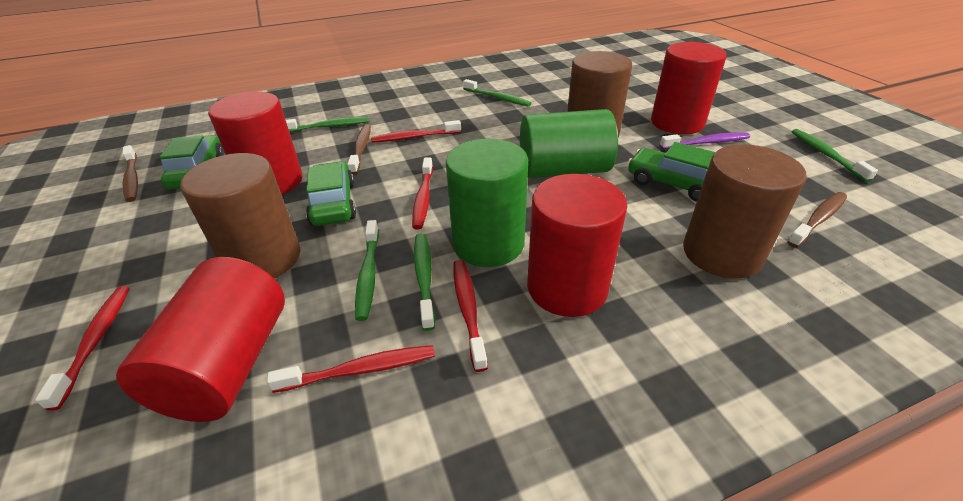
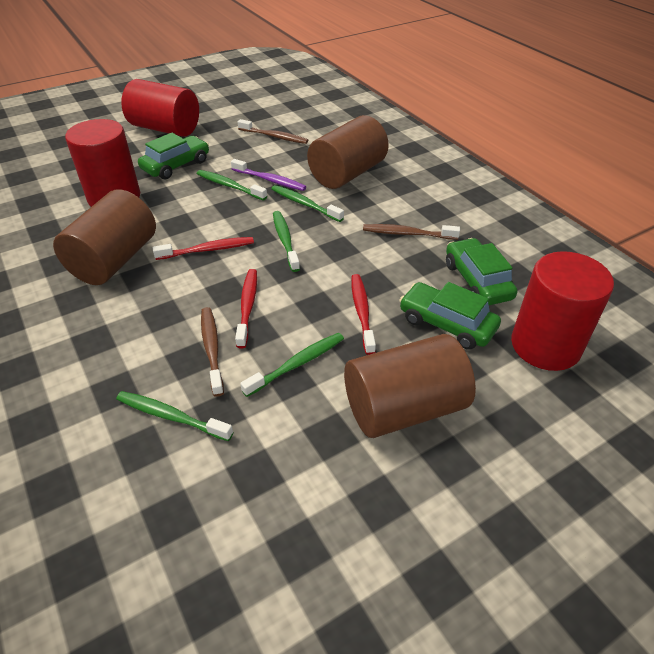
green cylinder: 2 -> 0
red cylinder: 4 -> 3
red toothbrush: 5 -> 3

